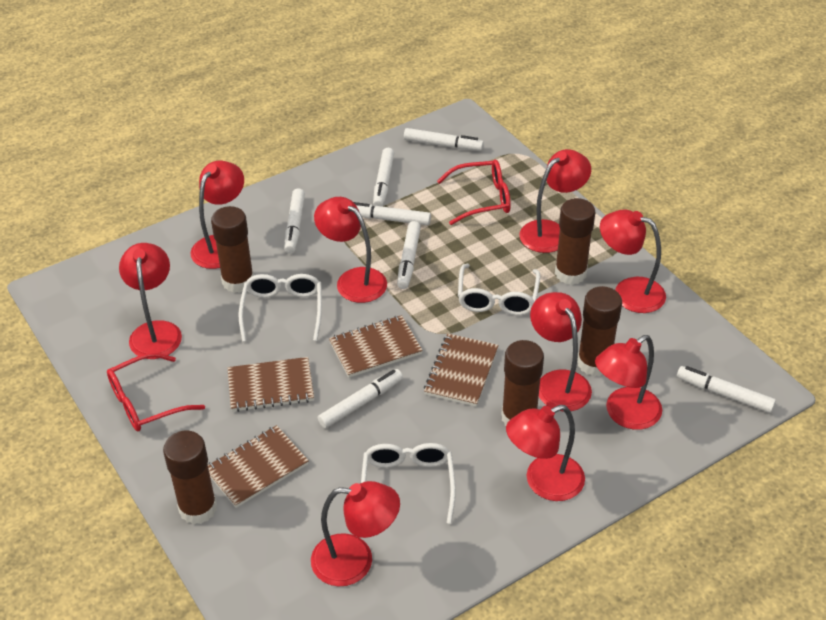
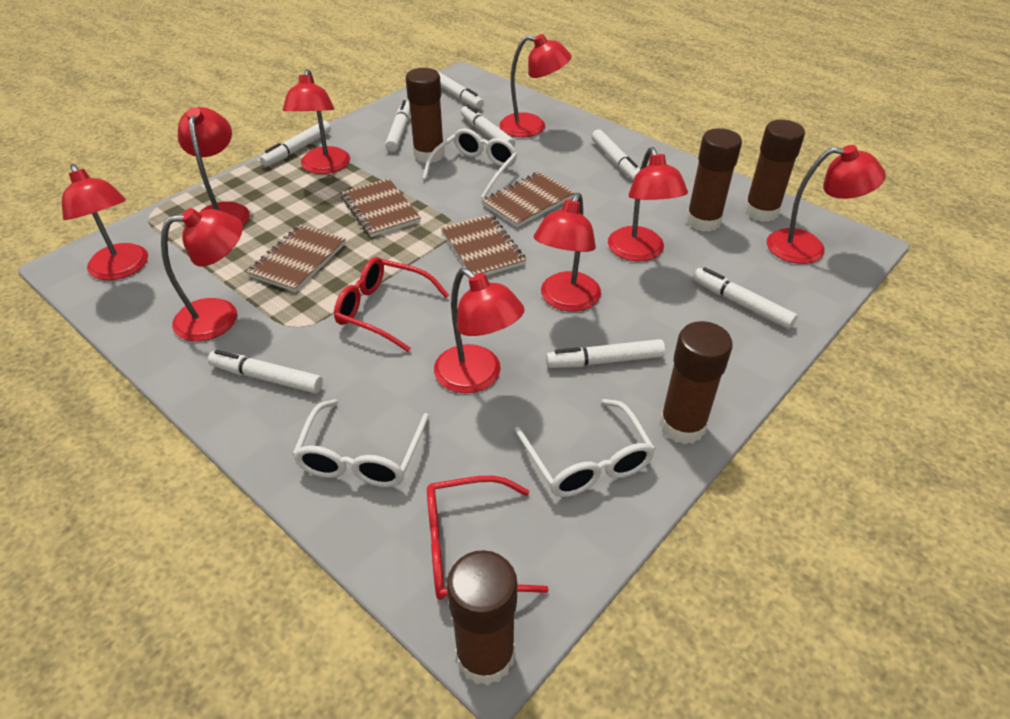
white marker: 7 -> 8

